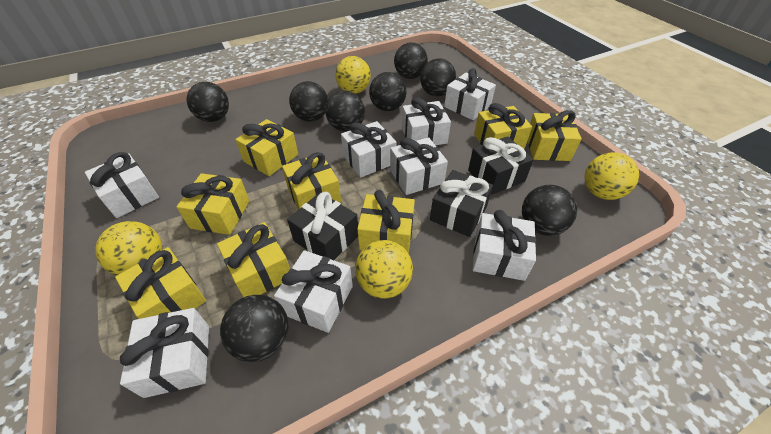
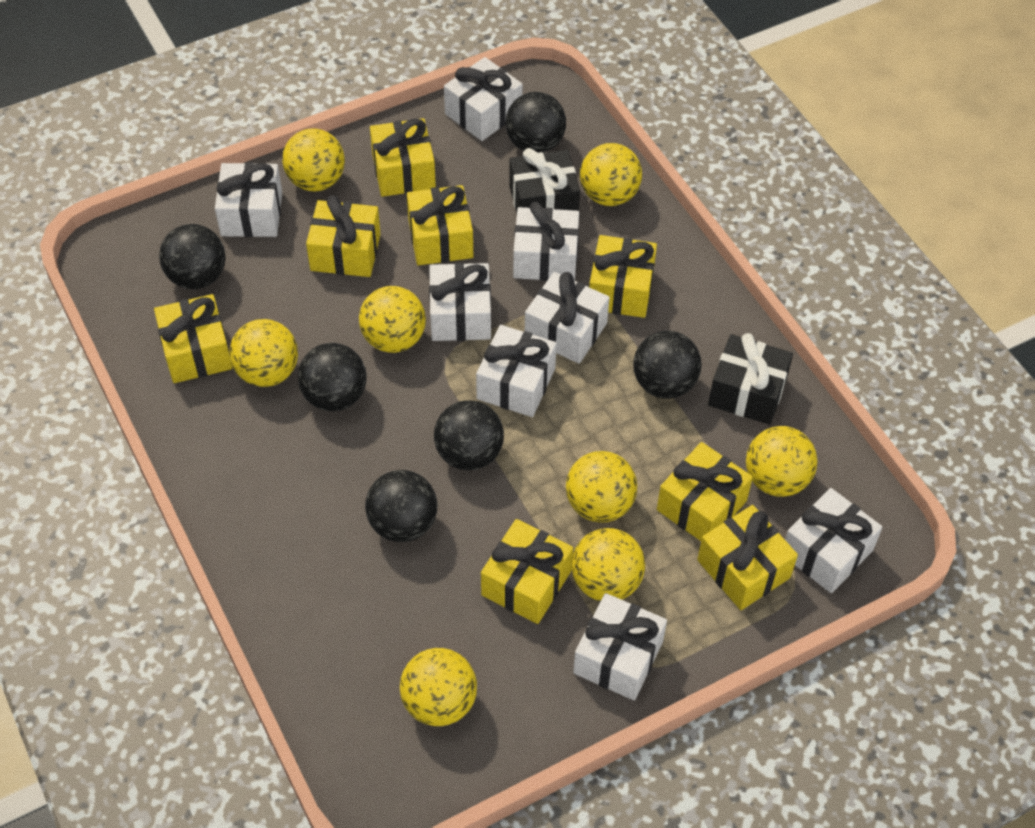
black ball: 8 -> 6
black gift: 3 -> 2
yellow ball: 4 -> 8

